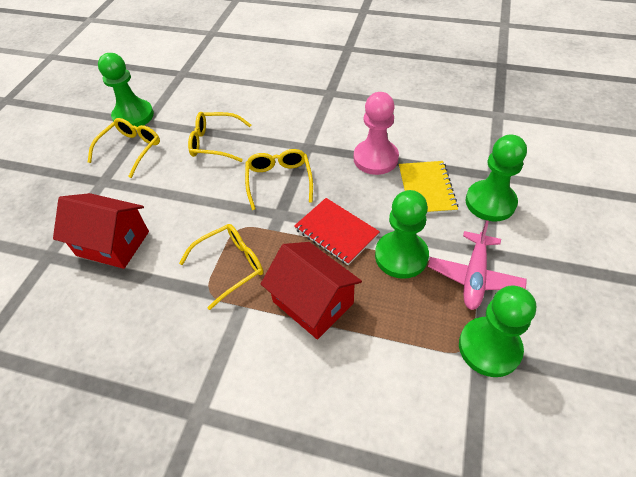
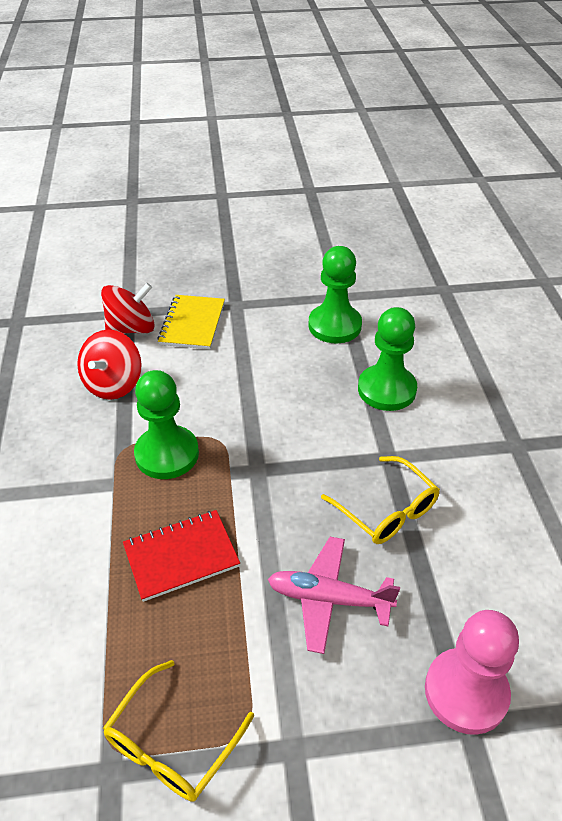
green pawn: 4 -> 3
red house: 2 -> 0
red spinning top: 0 -> 2
yellow glasses: 4 -> 2

